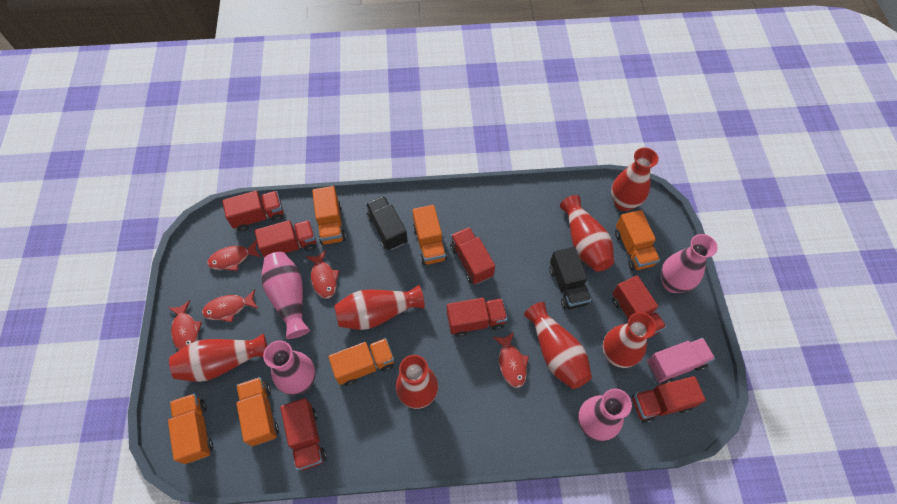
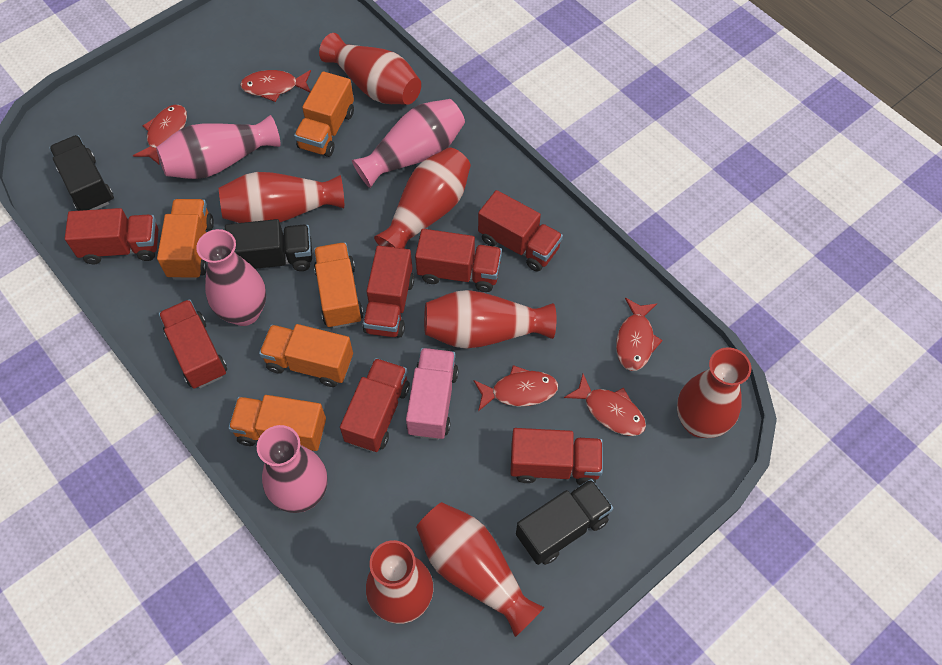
black truck: 2 -> 3
orange truck: 6 -> 5

